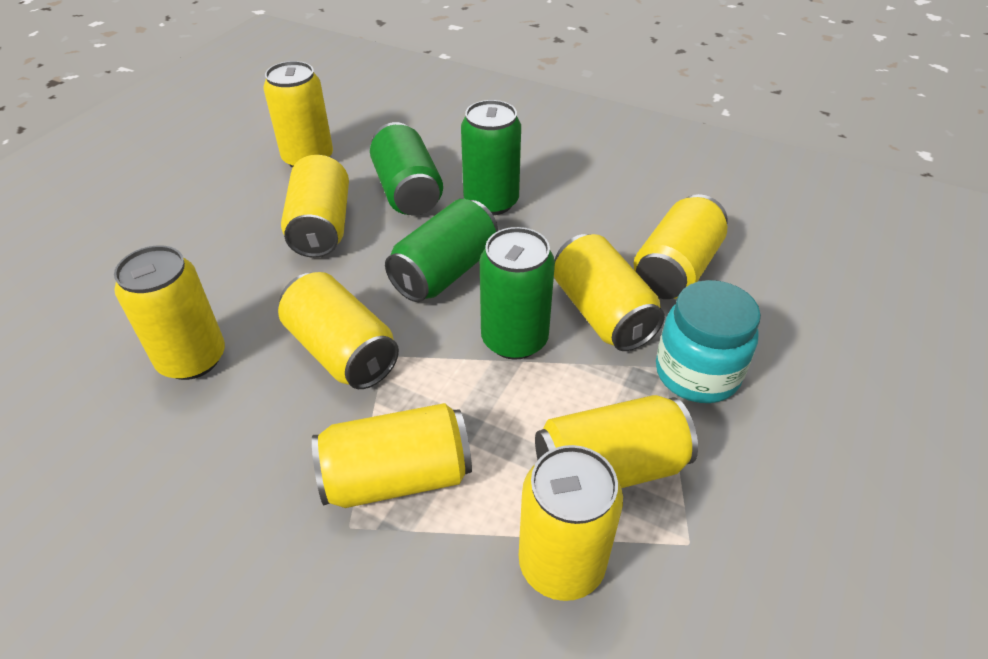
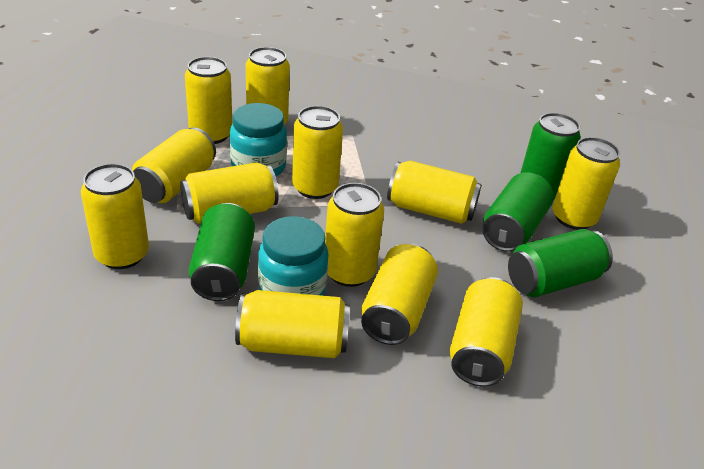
turquoise jar: 1 -> 2
yellow can: 9 -> 12

